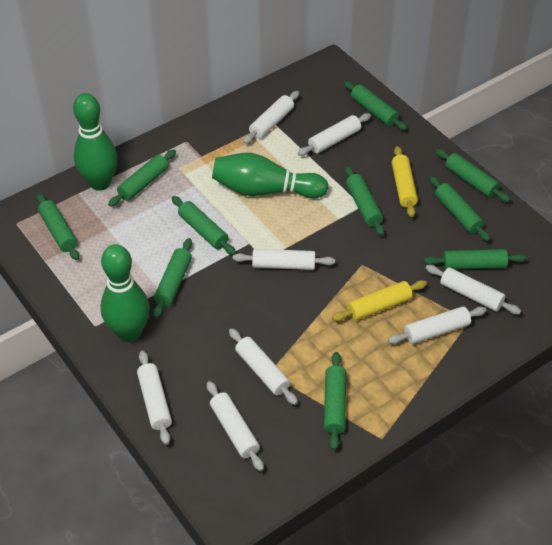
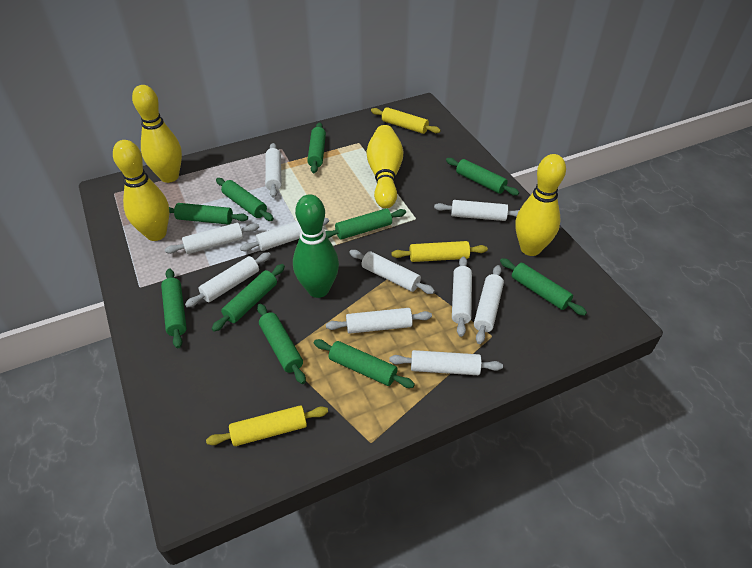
green bowling pin: 3 -> 1
white rolling pin: 8 -> 10
yellow bowling pin: 0 -> 4
yellow rolling pin: 2 -> 3

